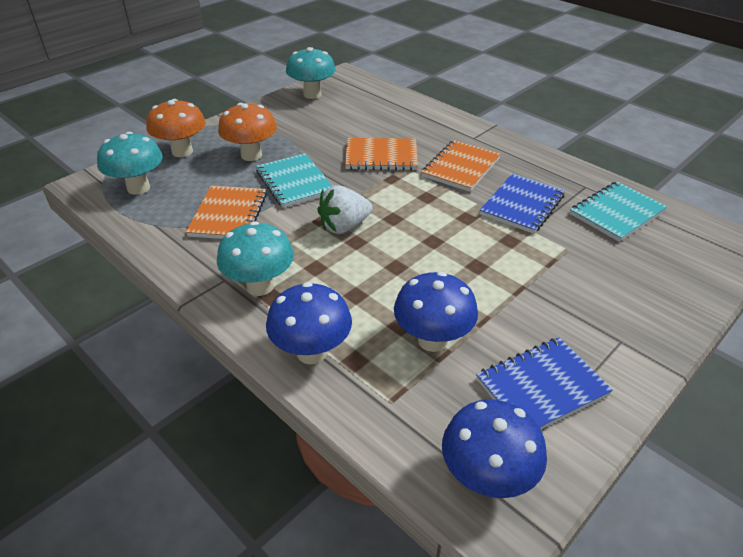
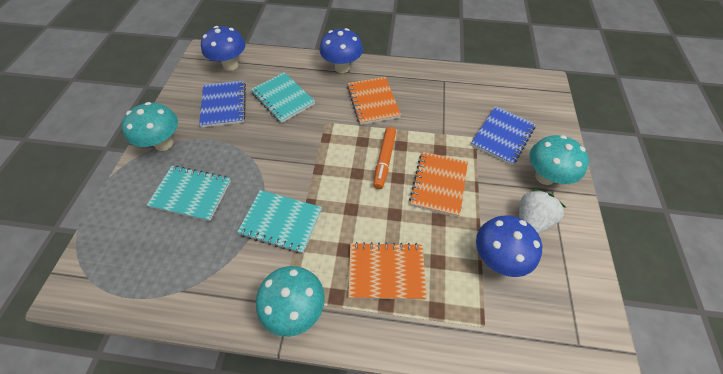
orange marker: 0 -> 1
orange mushroom: 2 -> 0
turquoise notebook: 2 -> 3

